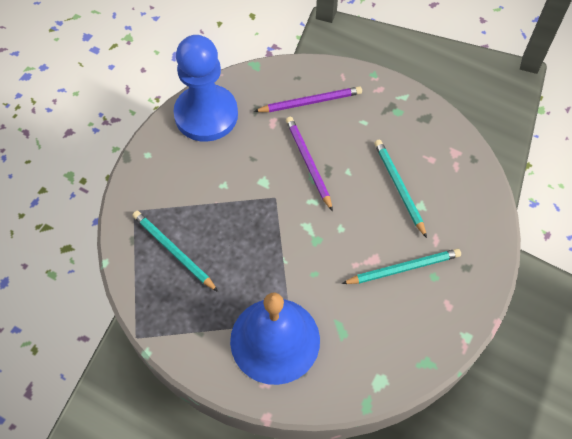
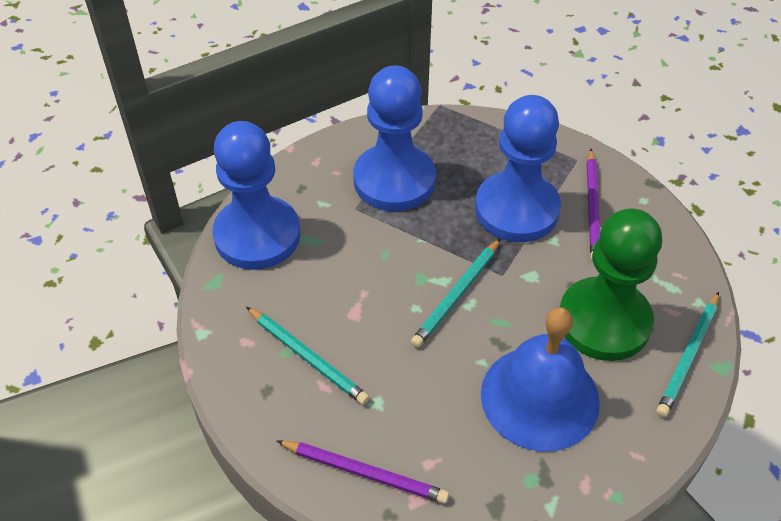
blue pawn: 1 -> 3
green pawn: 0 -> 1

